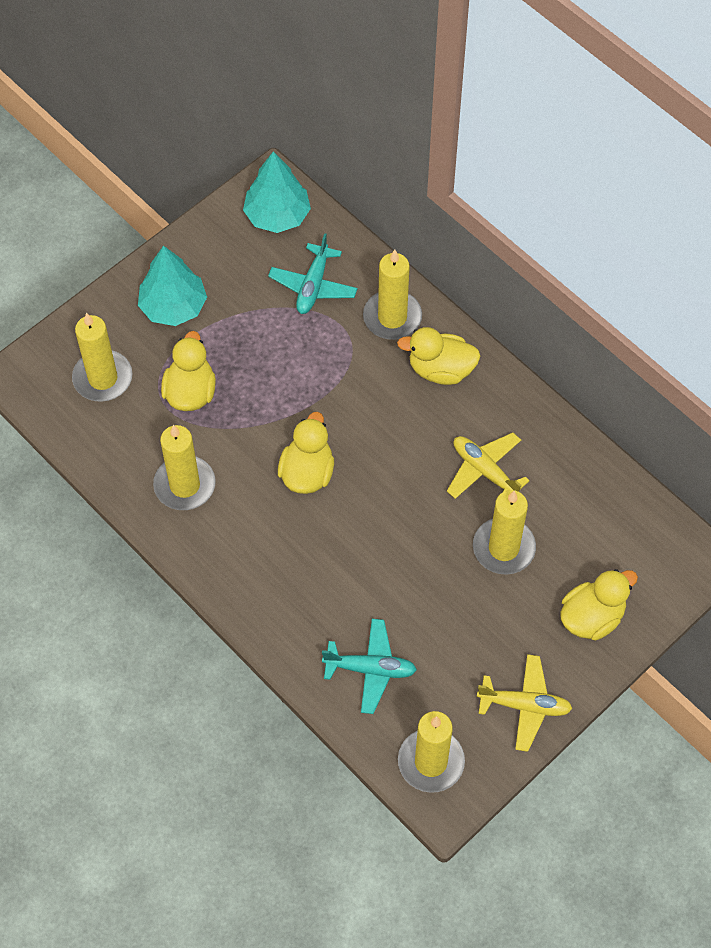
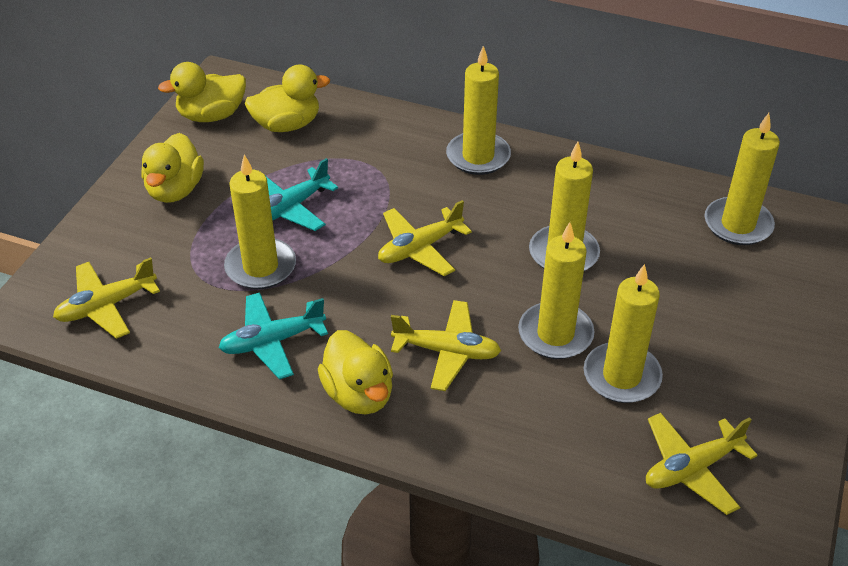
turquoise tree: 2 -> 0
yellow candle: 5 -> 6
yellow plane: 2 -> 4

